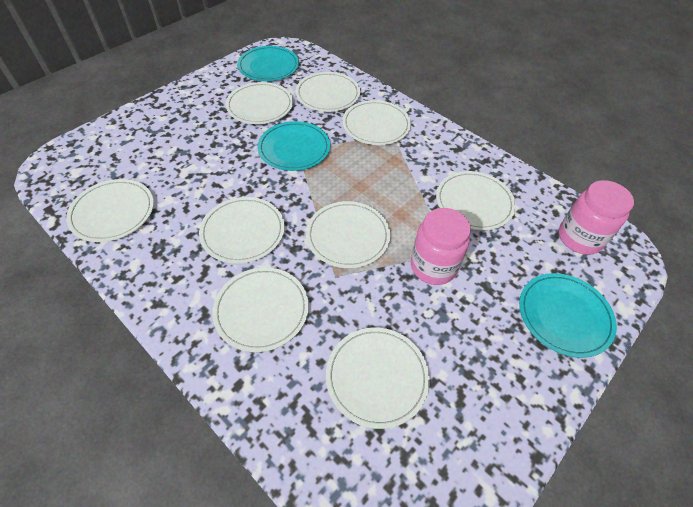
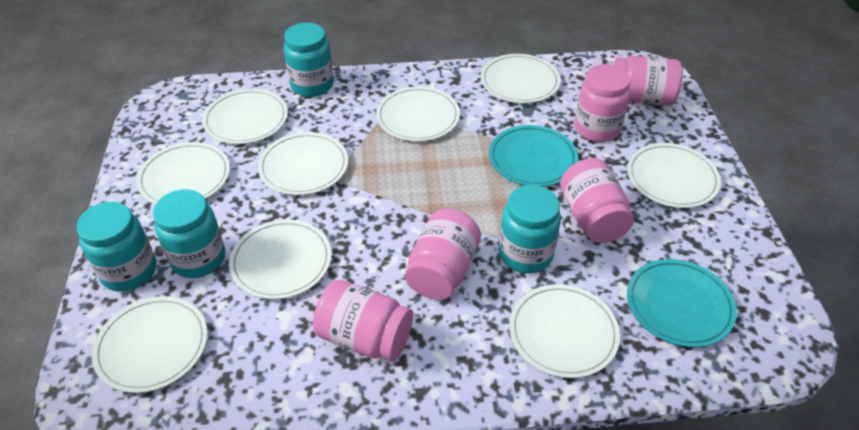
pink jar: 2 -> 5
turquoise jar: 0 -> 4
turquoise plate: 3 -> 2

